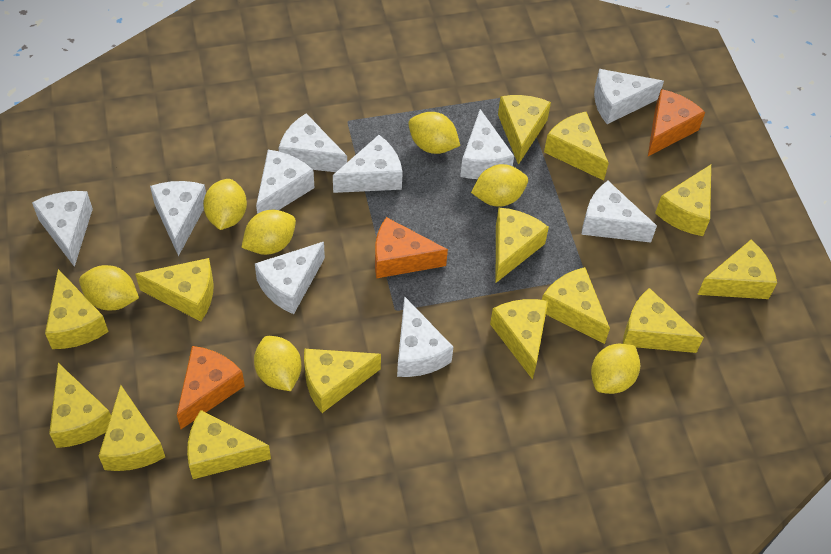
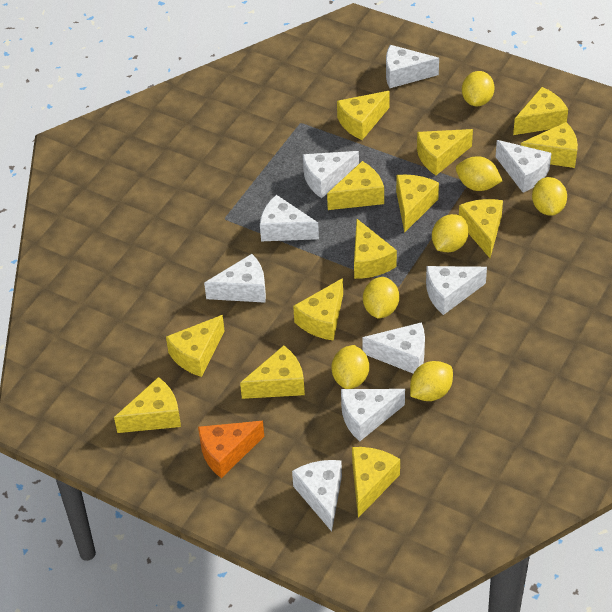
orange cheese: 3 -> 1
white cheese: 10 -> 9
yellow cheese: 14 -> 13

